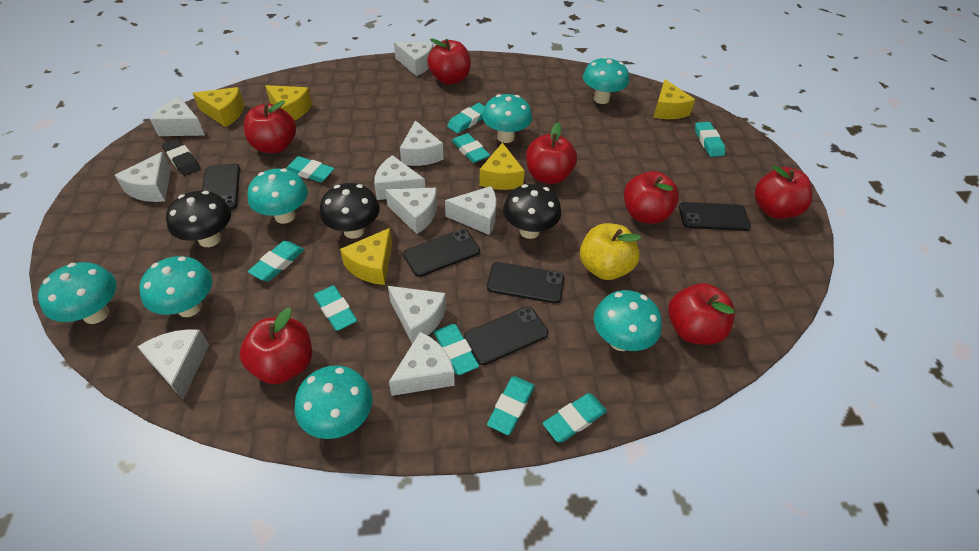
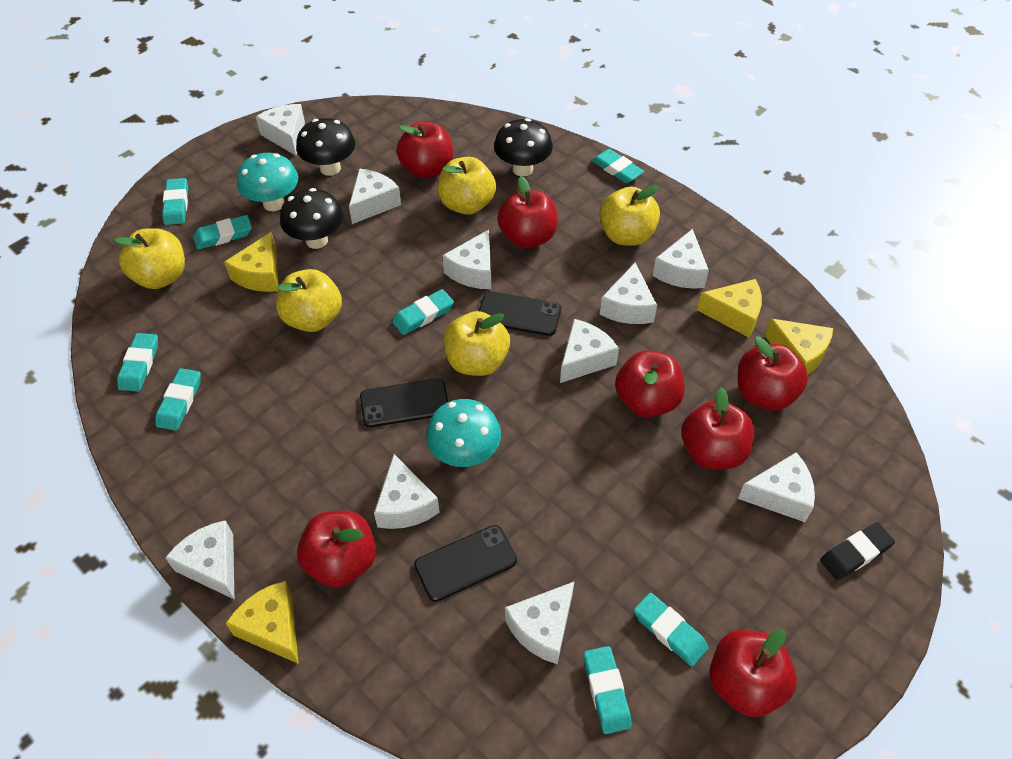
black phone: 5 -> 3
turquoise eraser: 9 -> 8
turquoise mushroom: 7 -> 2
yellow apple: 1 -> 5
yellow cheese: 5 -> 4

